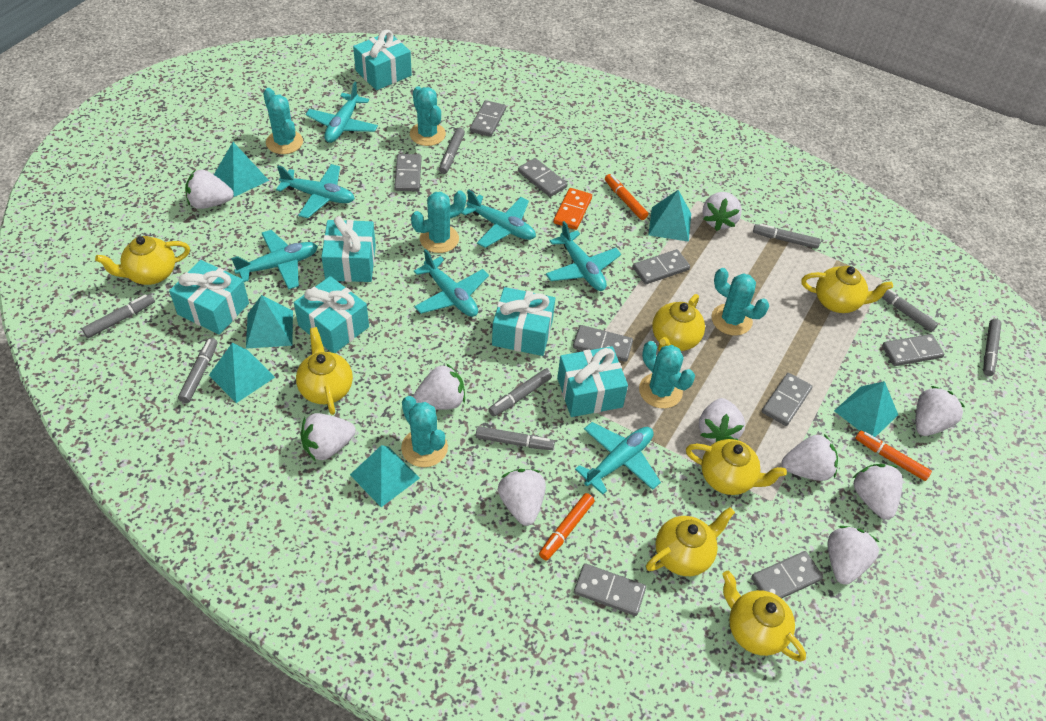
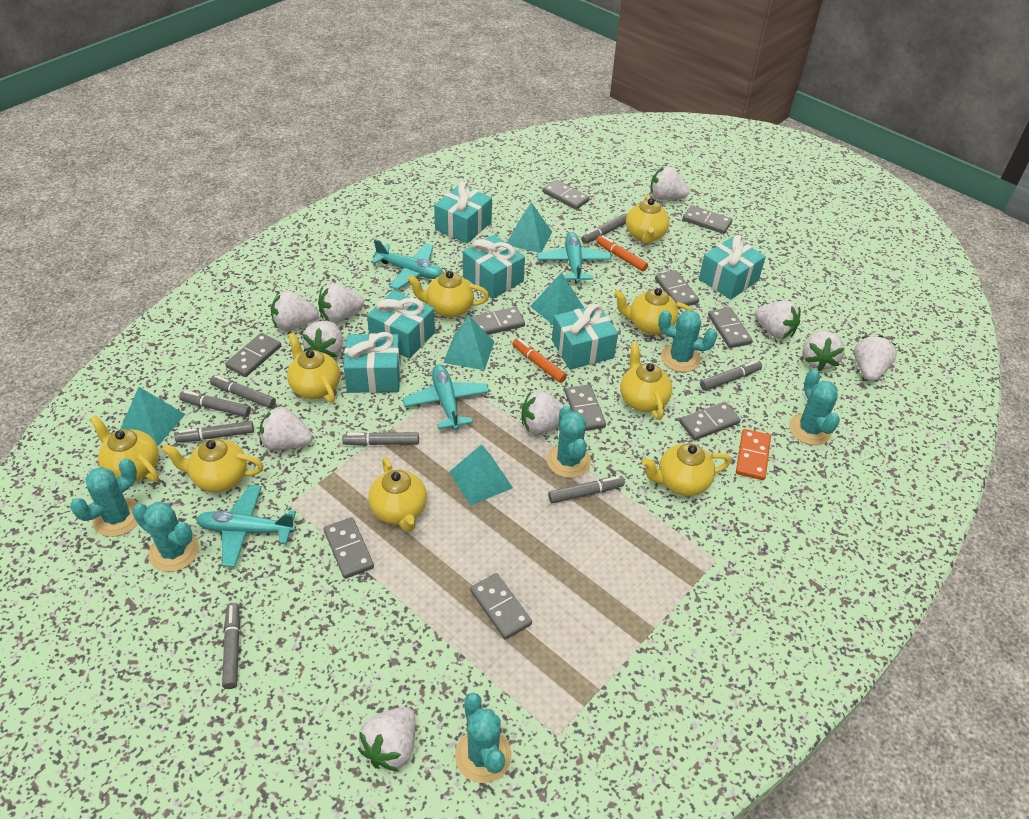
grey domino: 9 -> 10
orange marker: 3 -> 2
turquoise plane: 7 -> 4
turquoise pyramid: 6 -> 5
yellow teapot: 7 -> 9

